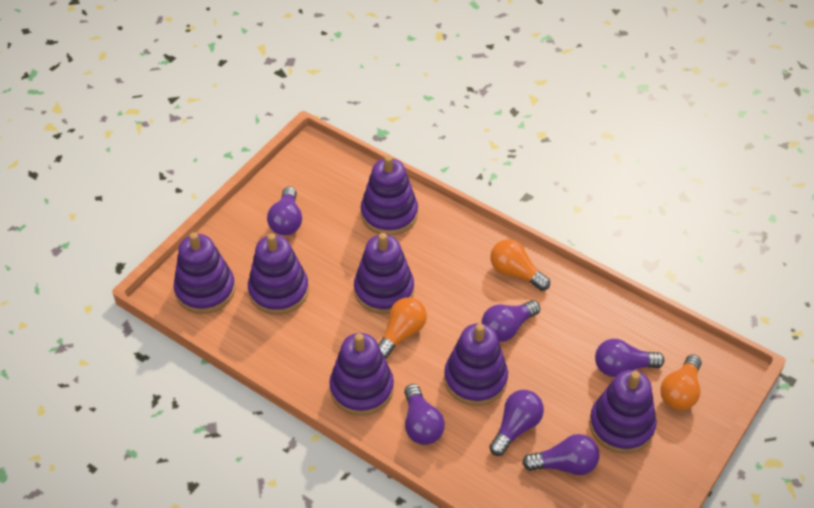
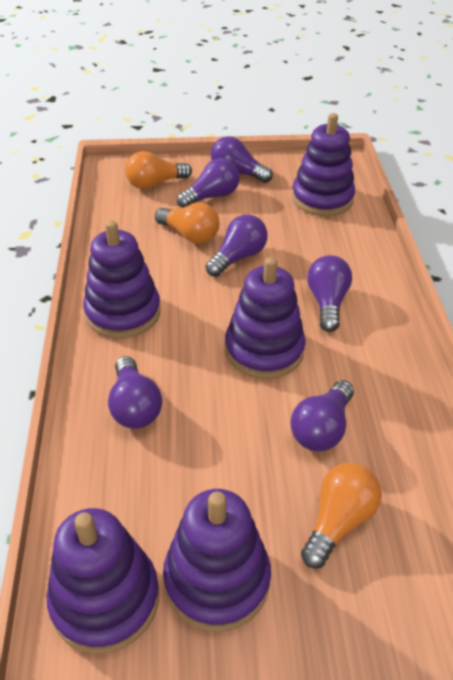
purple stacking toy: 7 -> 5

